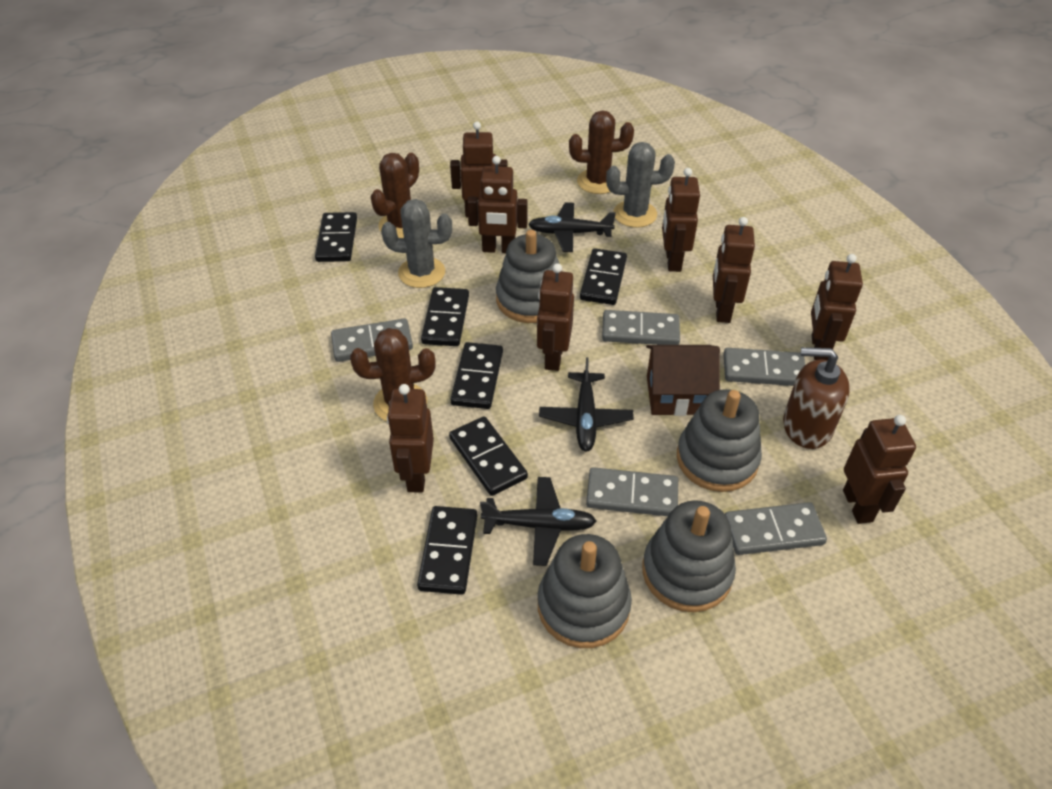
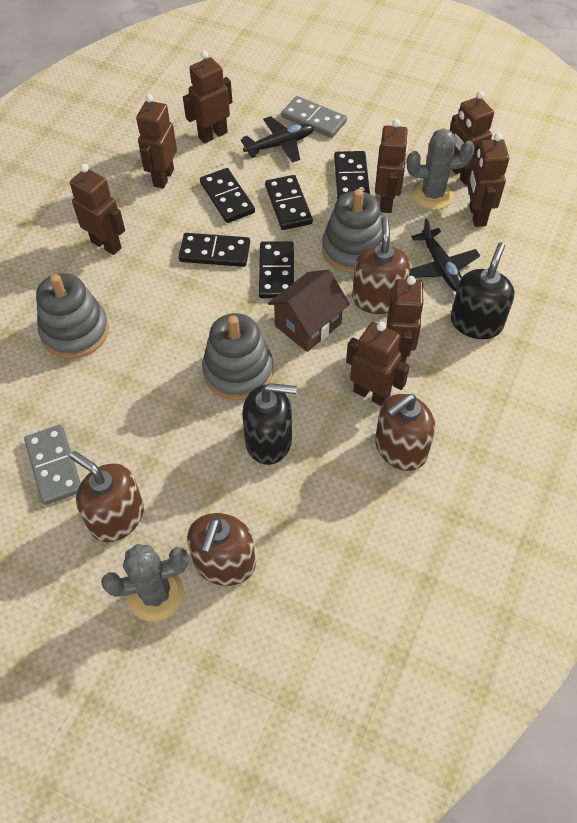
black domino: 6 -> 5
black plane: 3 -> 2
black soap dispenser: 0 -> 2
brown cactus: 3 -> 0
brown soap dispenser: 1 -> 4
grey domino: 5 -> 2
grey stacking toy: 4 -> 3

